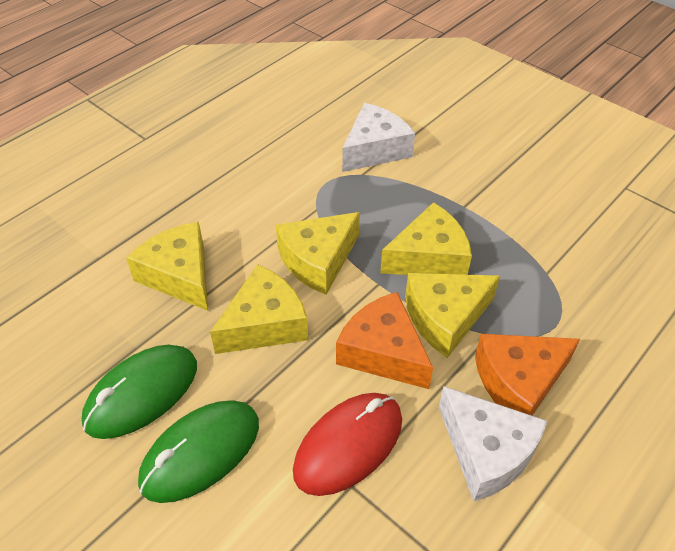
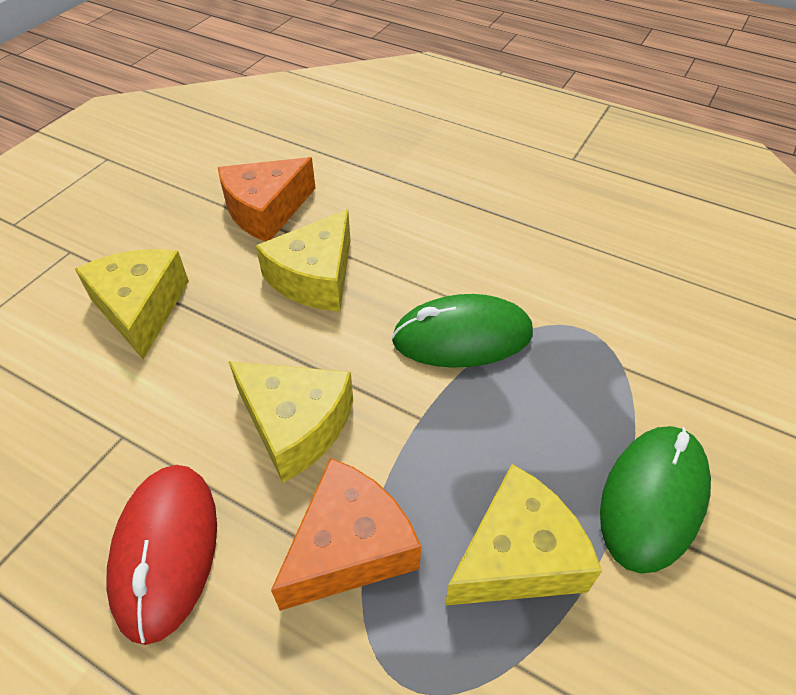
white cheese: 2 -> 0
yellow cheese: 5 -> 4

